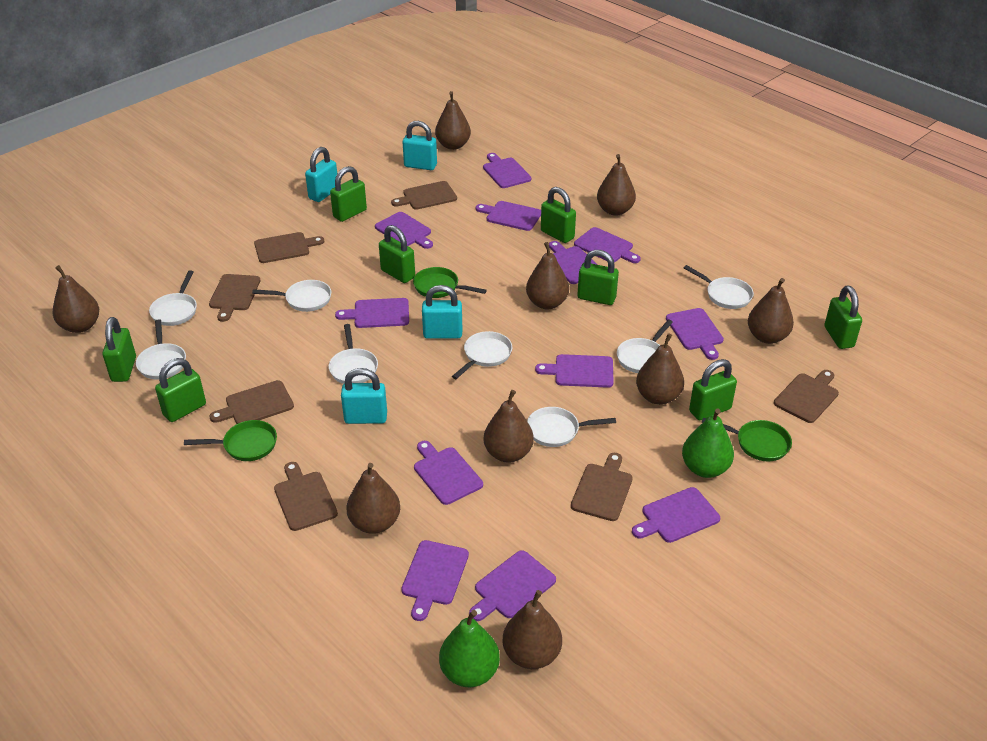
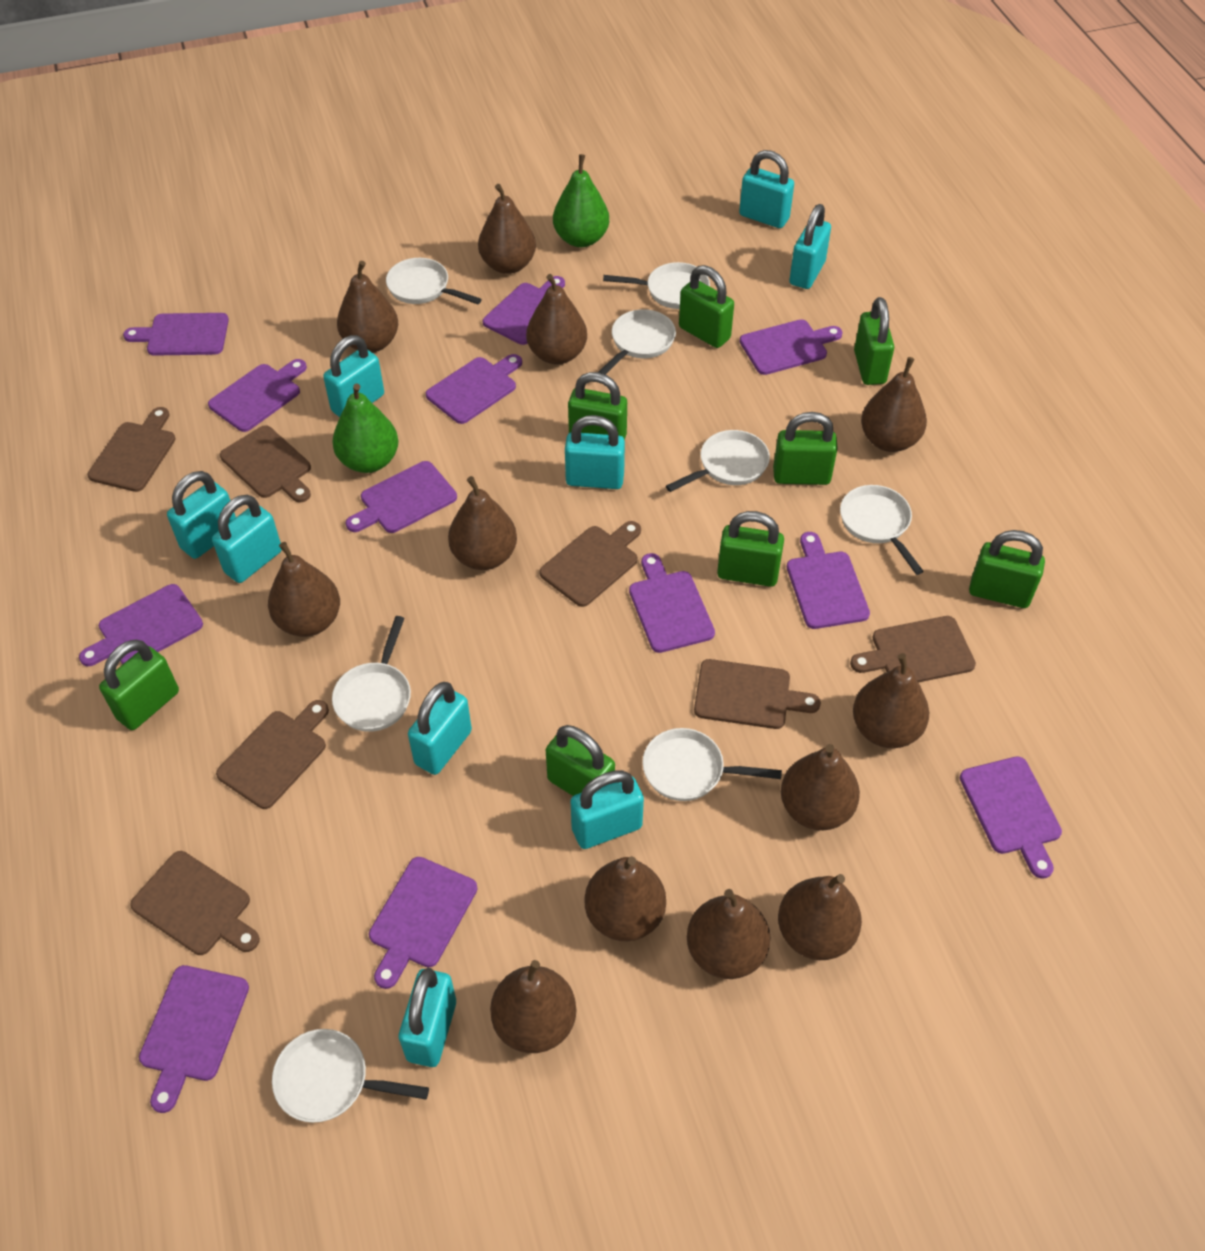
brown pear: 9 -> 12
green pan: 3 -> 0
turquoise padlock: 4 -> 9

